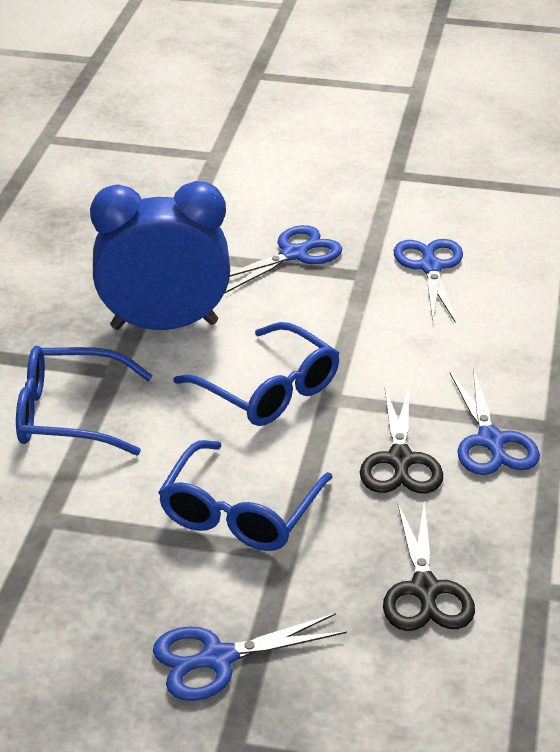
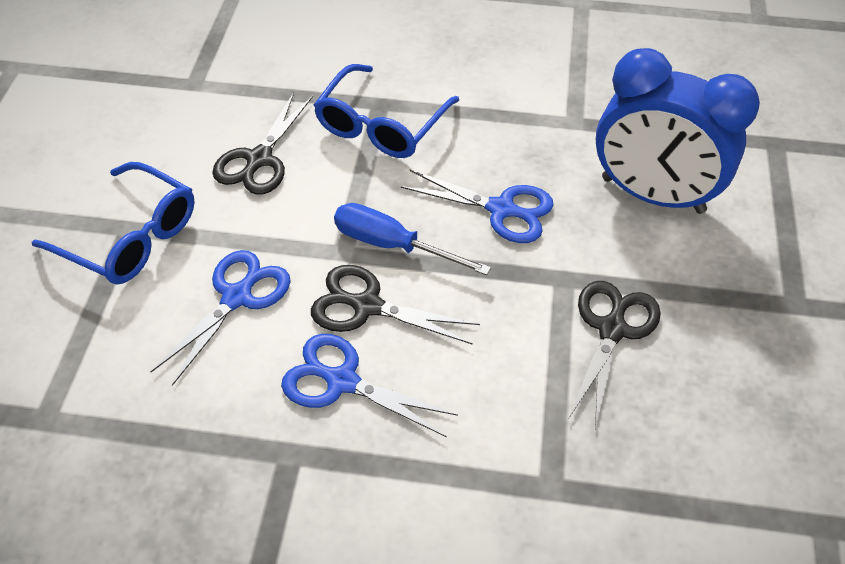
black scissors: 2 -> 3
blue glasses: 3 -> 2
blue scissors: 4 -> 3
blue screwdriver: 0 -> 1

